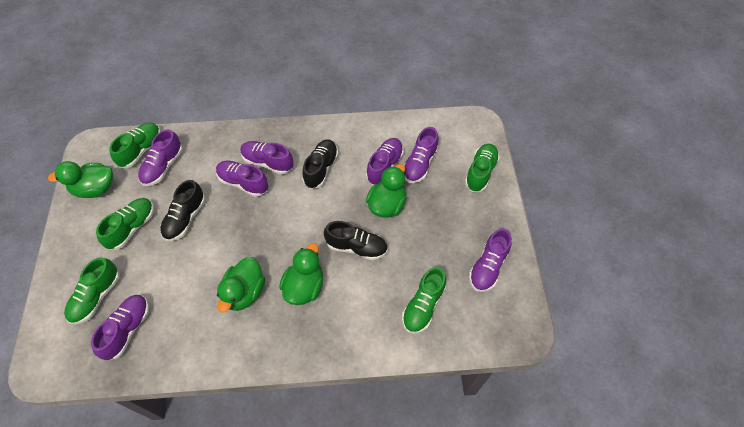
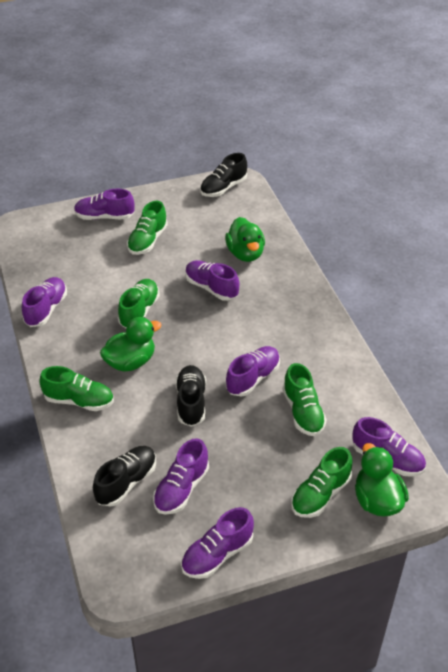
green duck: 4 -> 3

